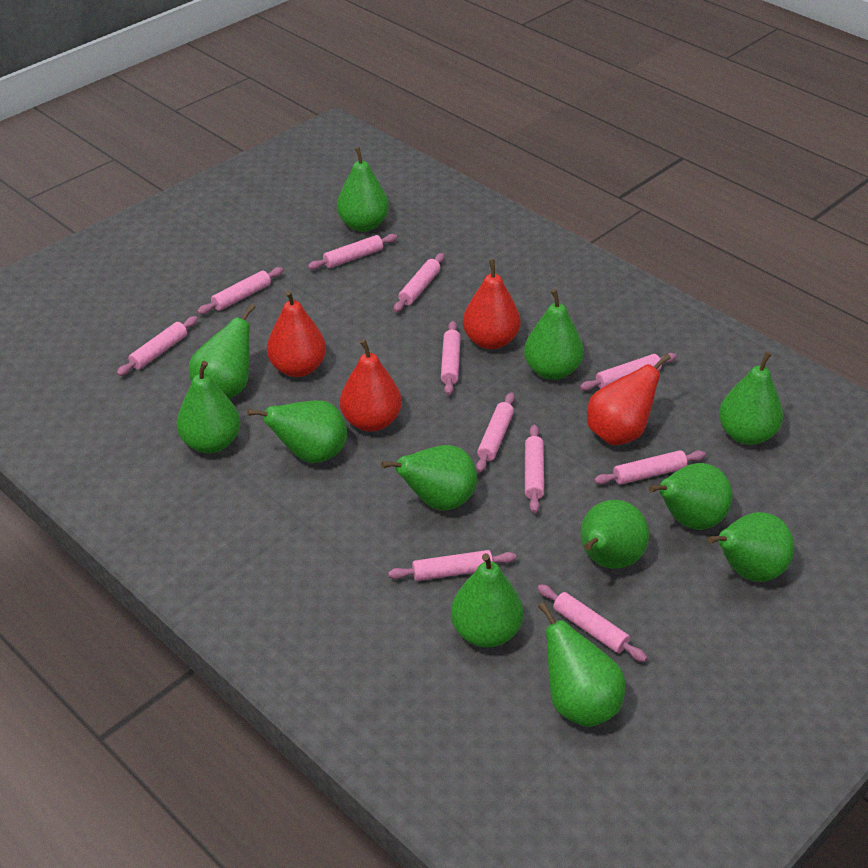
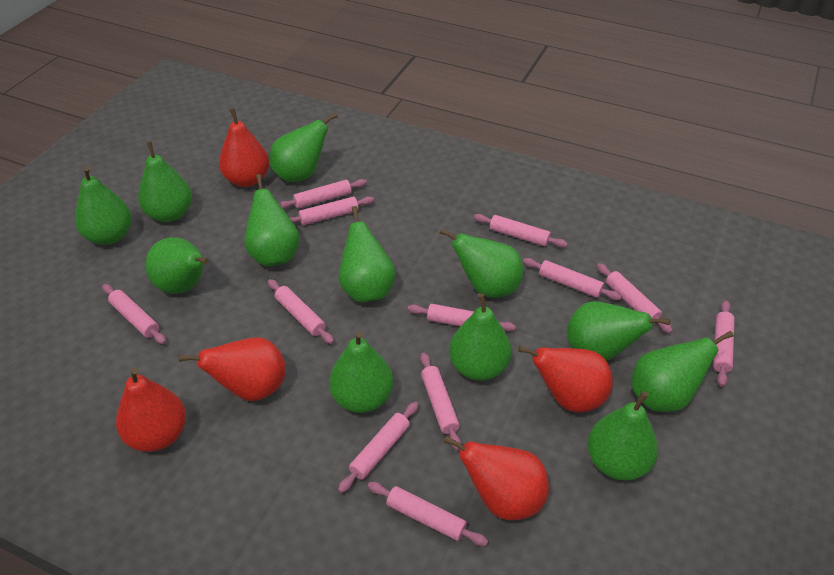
pink rolling pin: 11 -> 12
red pear: 4 -> 5

